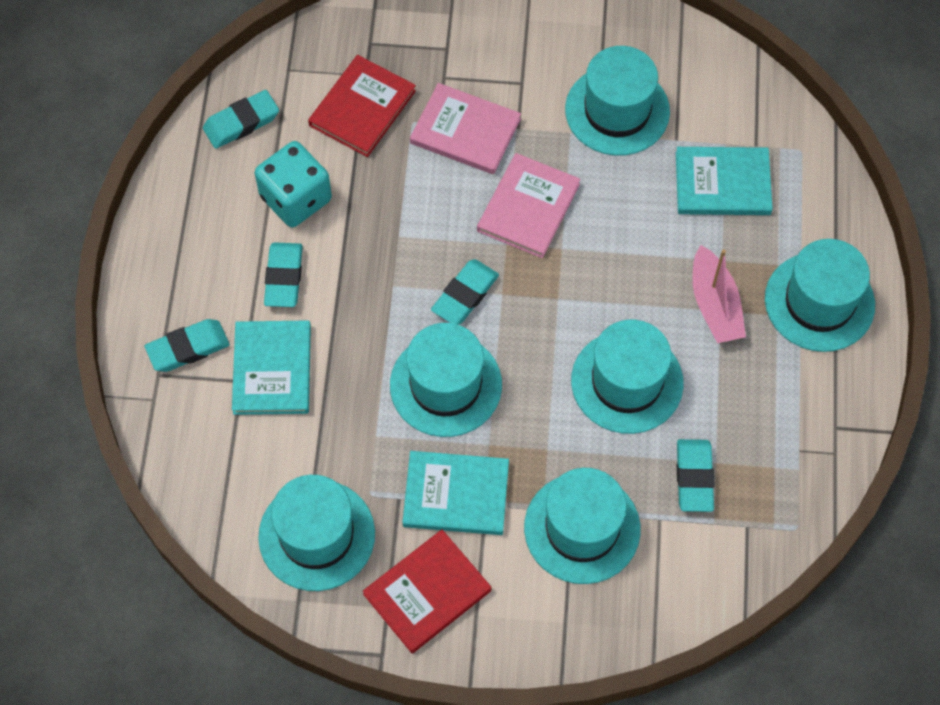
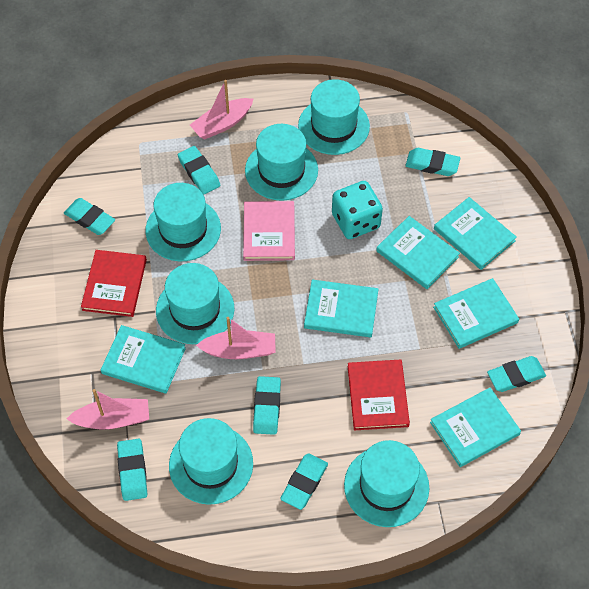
pink boat: 1 -> 3
pink book: 2 -> 1
turquoise book: 3 -> 6
turquoise eraser: 5 -> 7

